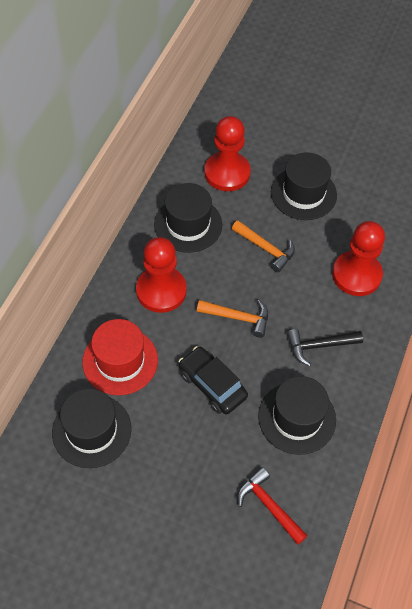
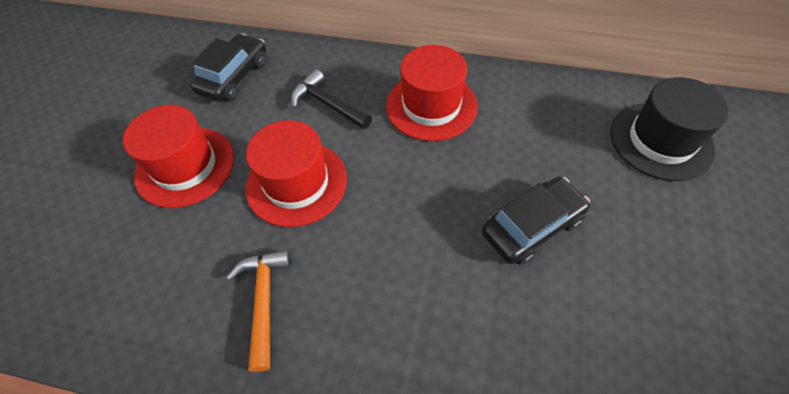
black car: 1 -> 2
black hat: 4 -> 1
orange hammer: 2 -> 1
red hammer: 1 -> 0
red hat: 1 -> 3
red pawn: 3 -> 0

